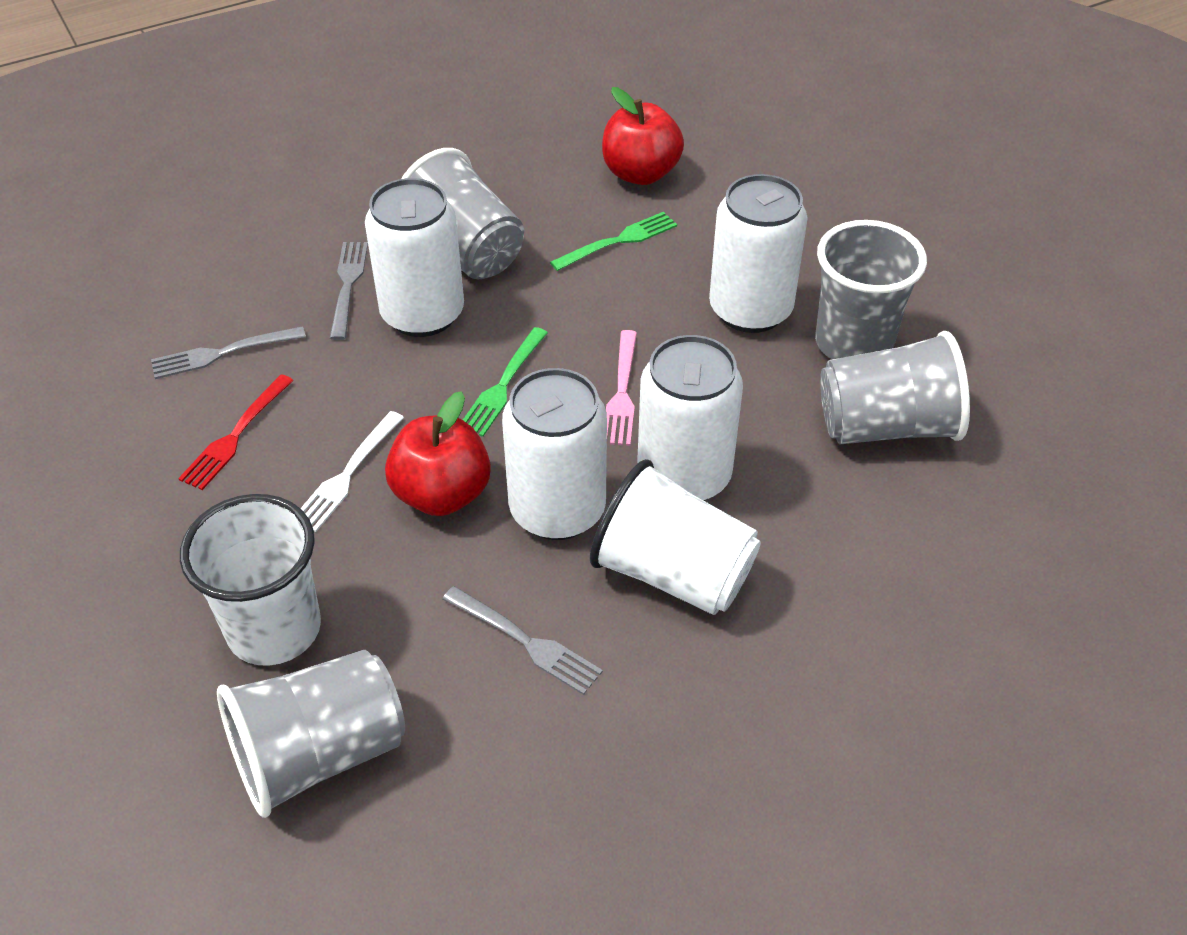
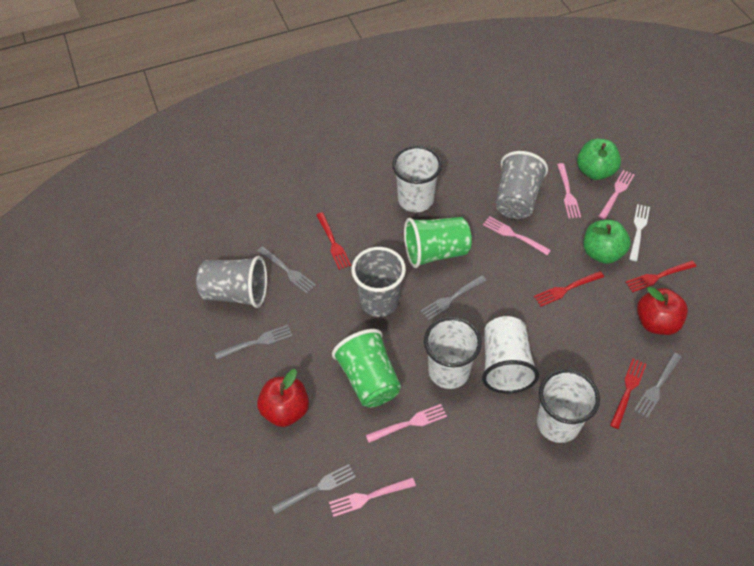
green apple: 0 -> 2
green cup: 0 -> 2
green fork: 2 -> 0
grey cup: 4 -> 3
grey fork: 3 -> 5
pink fork: 1 -> 5
red fork: 1 -> 4
white can: 4 -> 0
white cup: 2 -> 4

